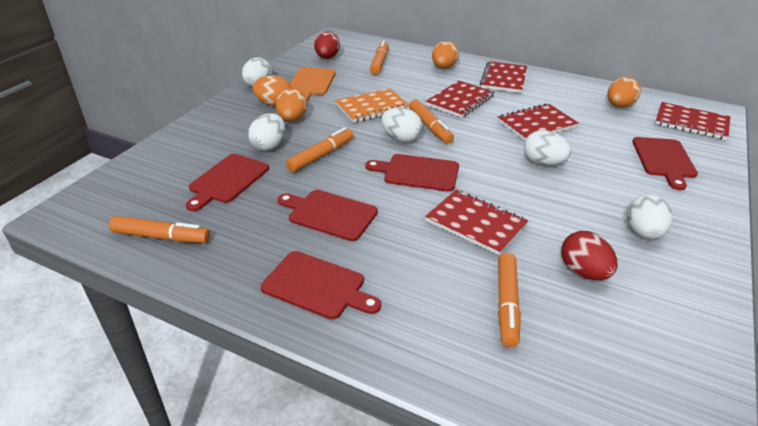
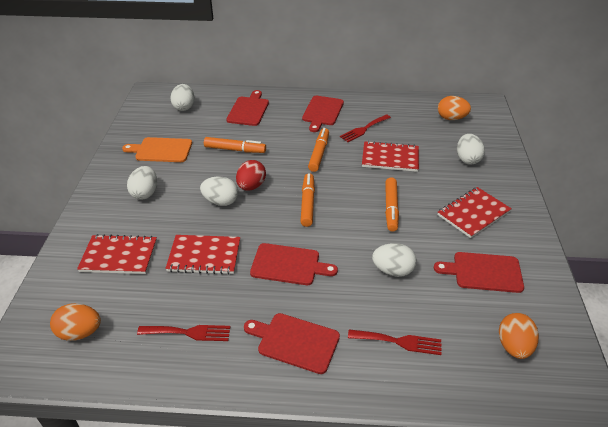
orange egg: 4 -> 3
orange marker: 5 -> 4
orange notebook: 1 -> 0
red egg: 2 -> 1
red fork: 0 -> 3
red notebook: 5 -> 4

